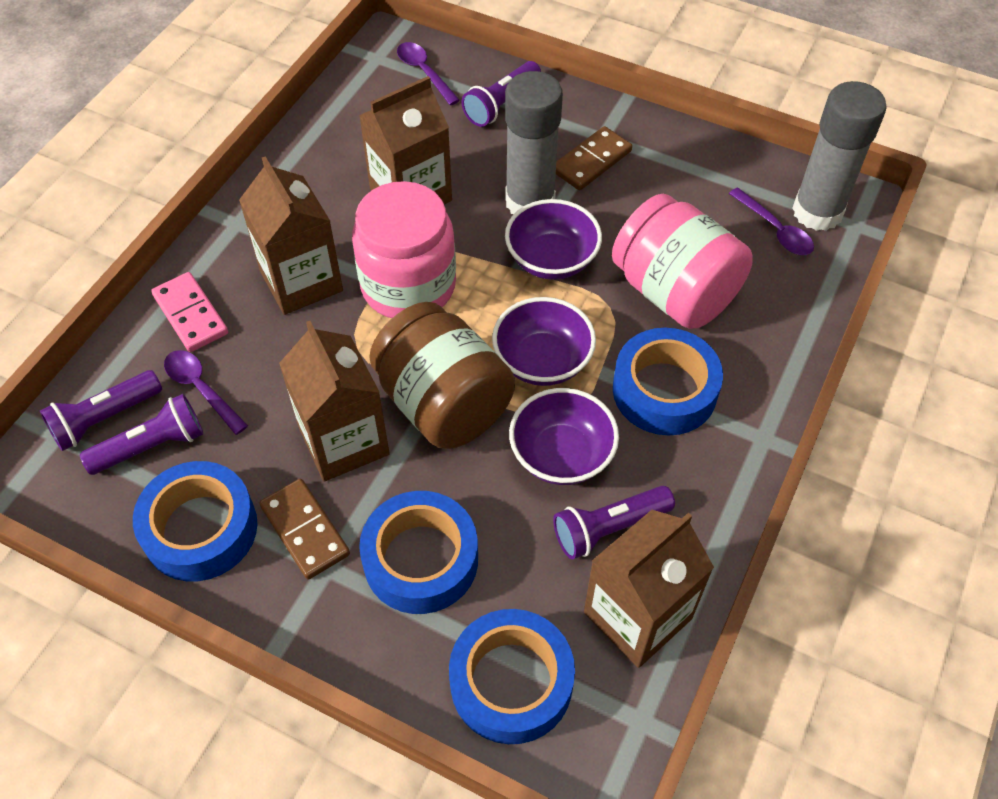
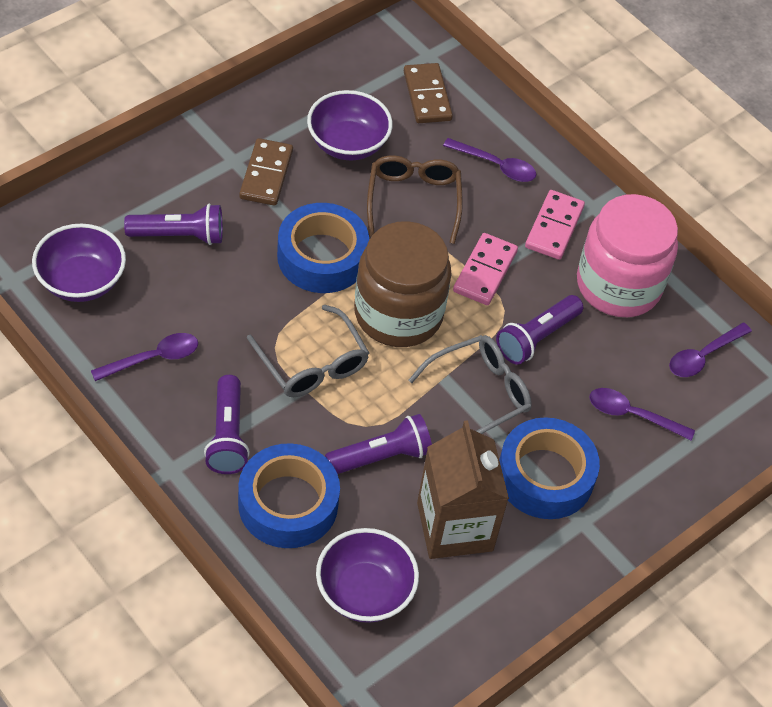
blue tape: 4 -> 3
brown carton: 4 -> 1
brown glasses: 0 -> 1
grey glasses: 0 -> 2
grey glue stick: 2 -> 0
pink domino: 1 -> 2
pink jar: 2 -> 1
purple spoon: 3 -> 4

